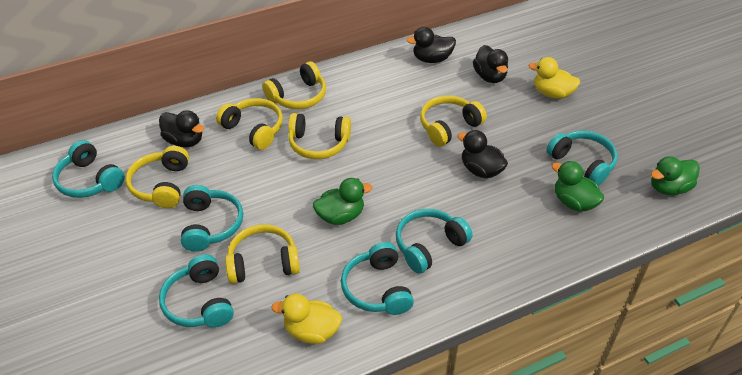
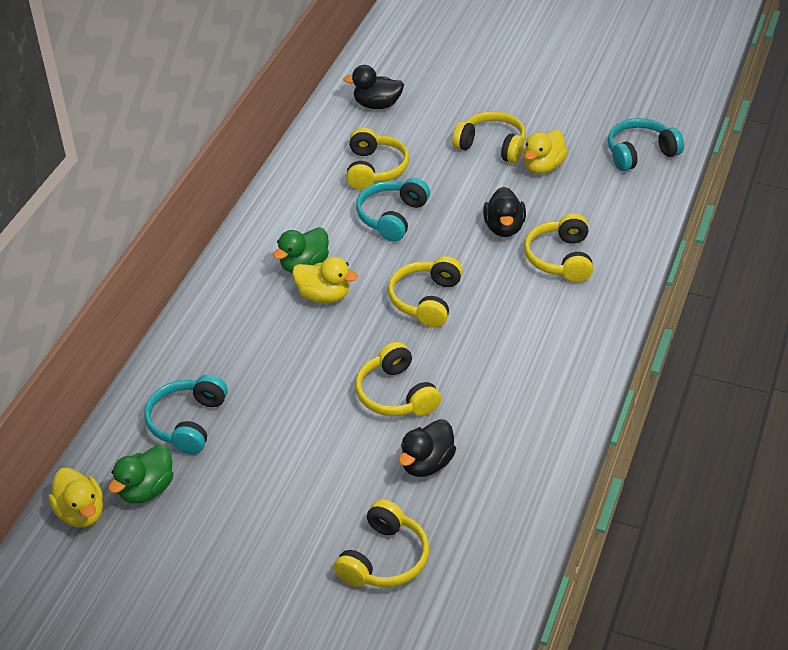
black duck: 4 -> 3
green duck: 3 -> 2
turquoise headphones: 6 -> 3
yellow duck: 2 -> 3

